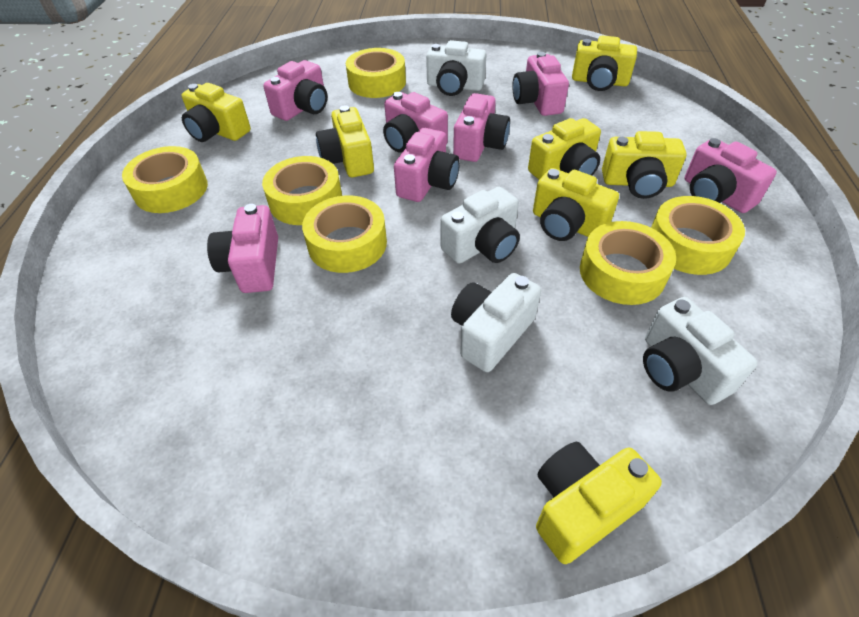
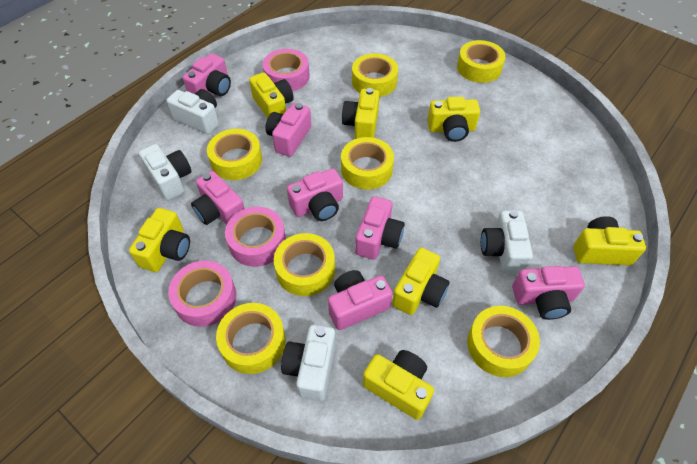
pink tape: 0 -> 3
yellow tape: 6 -> 7

